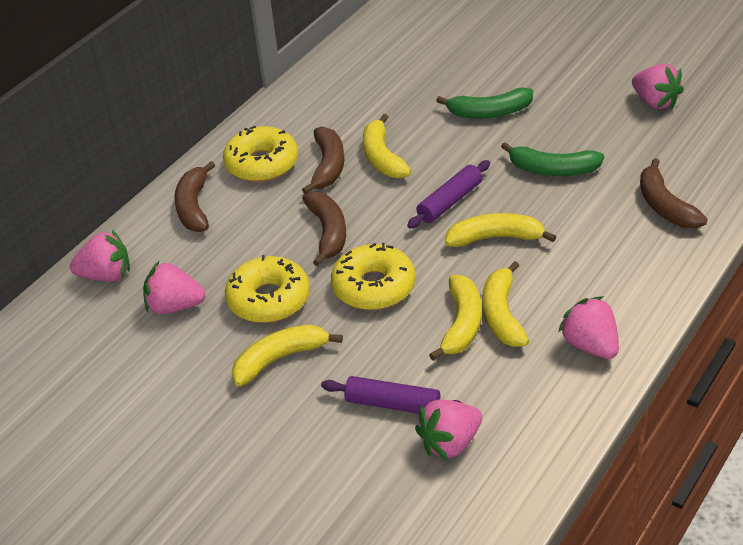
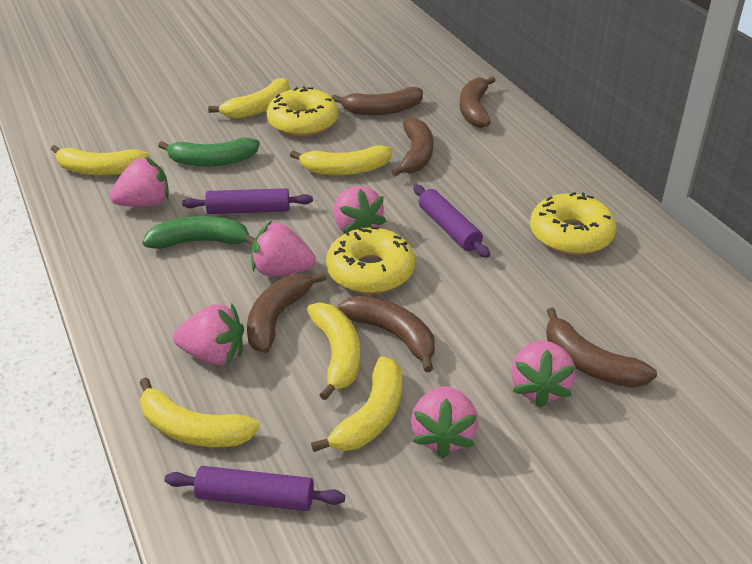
brown banana: 4 -> 6
pink strawberry: 5 -> 6
purple rolling pin: 2 -> 3
yellow banana: 5 -> 6

